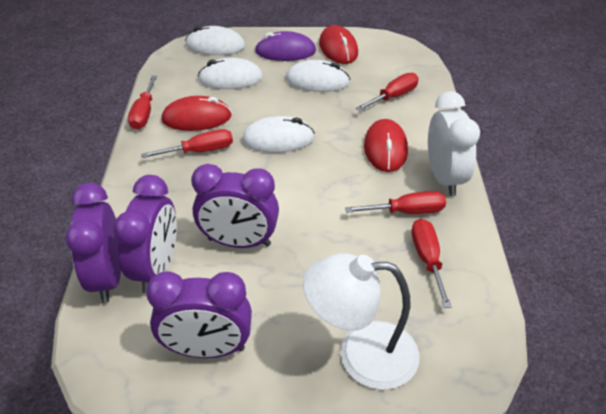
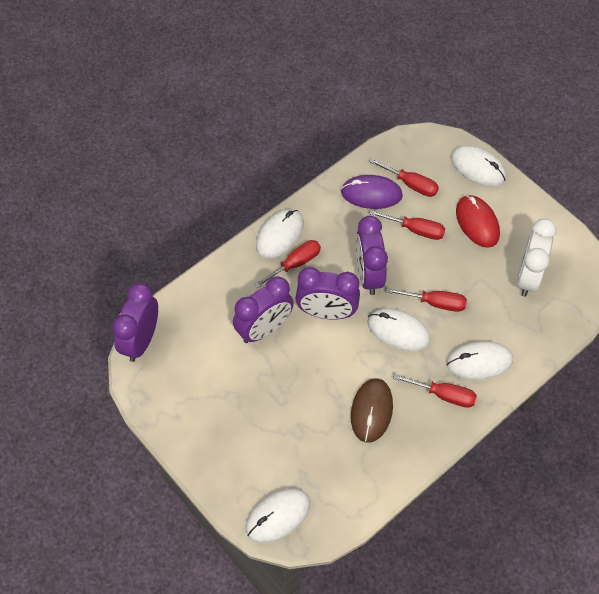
brown mouse: 0 -> 1
red mouse: 3 -> 1
white lamp: 1 -> 0
white mouse: 4 -> 5

